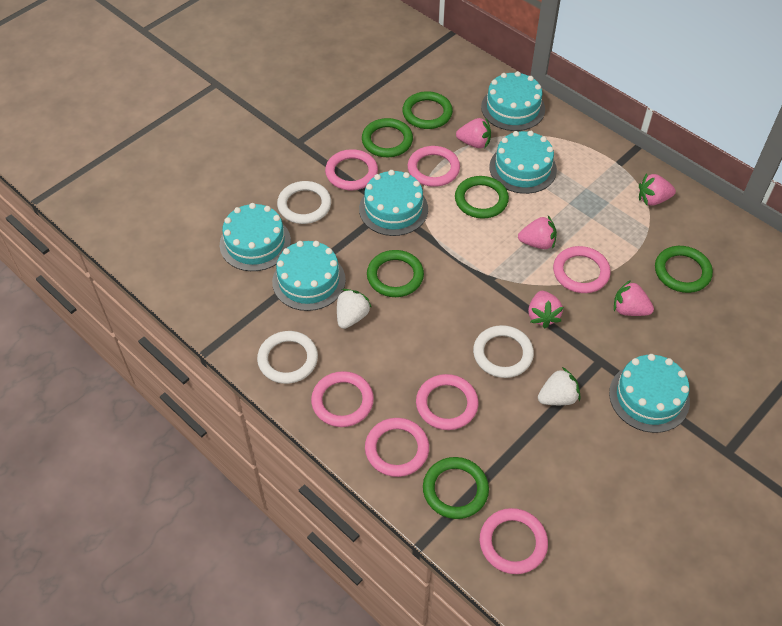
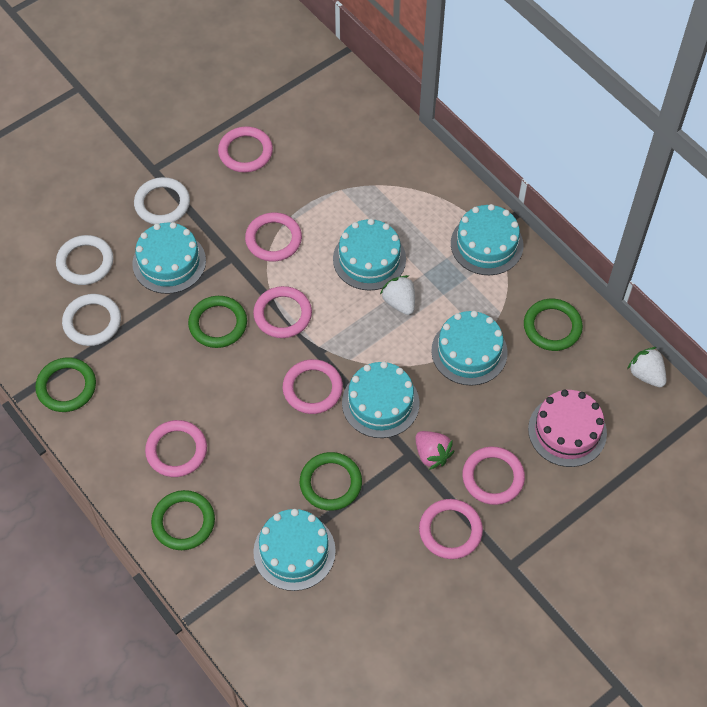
green ring: 6 -> 5
pink cake: 0 -> 1
pink strawberry: 5 -> 1

